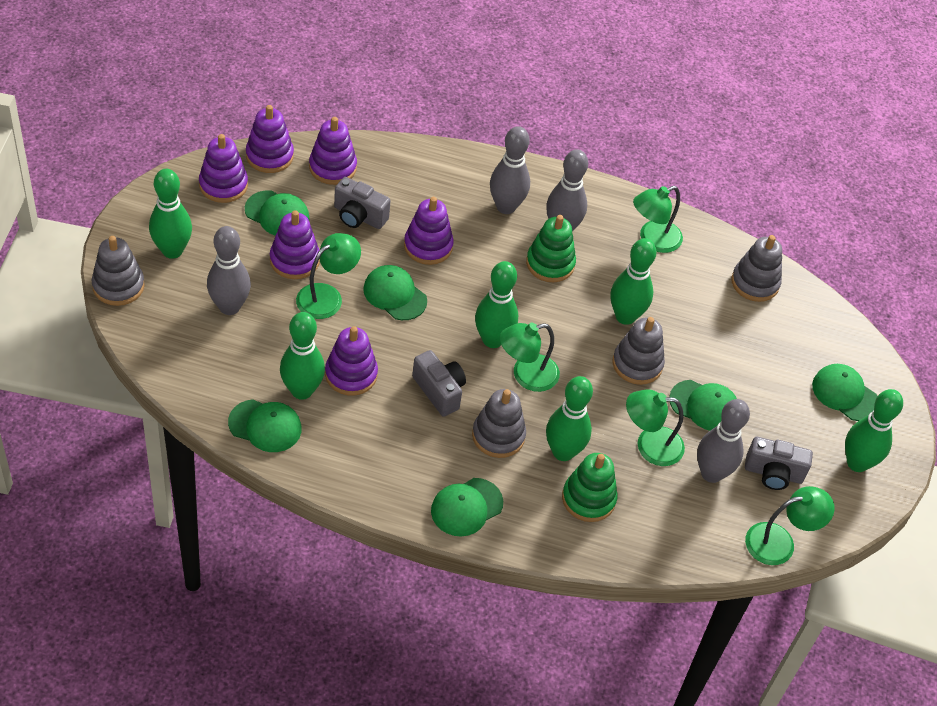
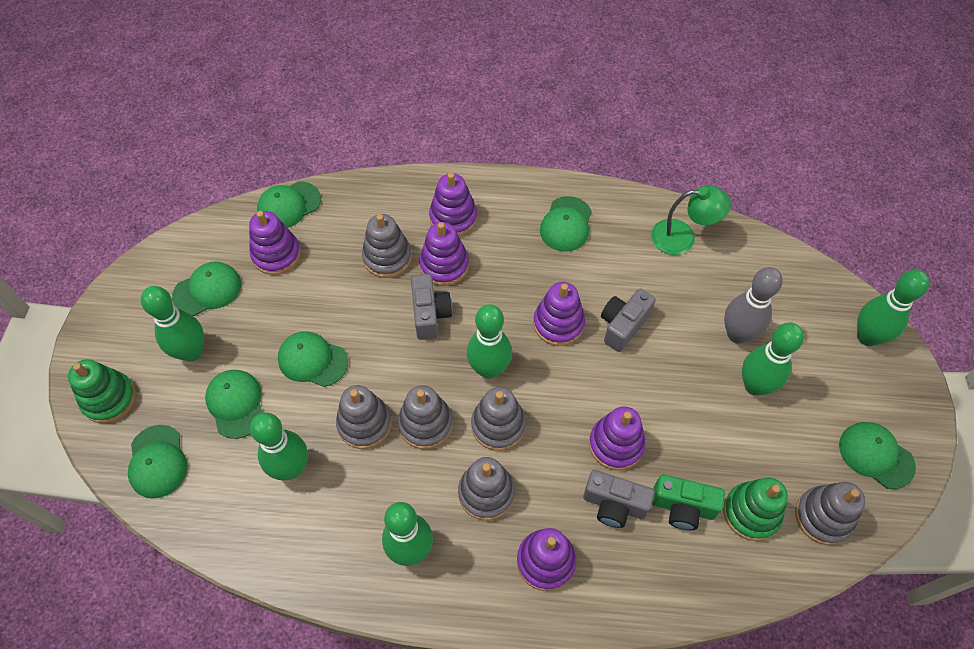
green camera: 0 -> 1
green cap: 6 -> 7
green lamp: 5 -> 1
grey bowling pin: 4 -> 1
grey stacking toy: 4 -> 6

